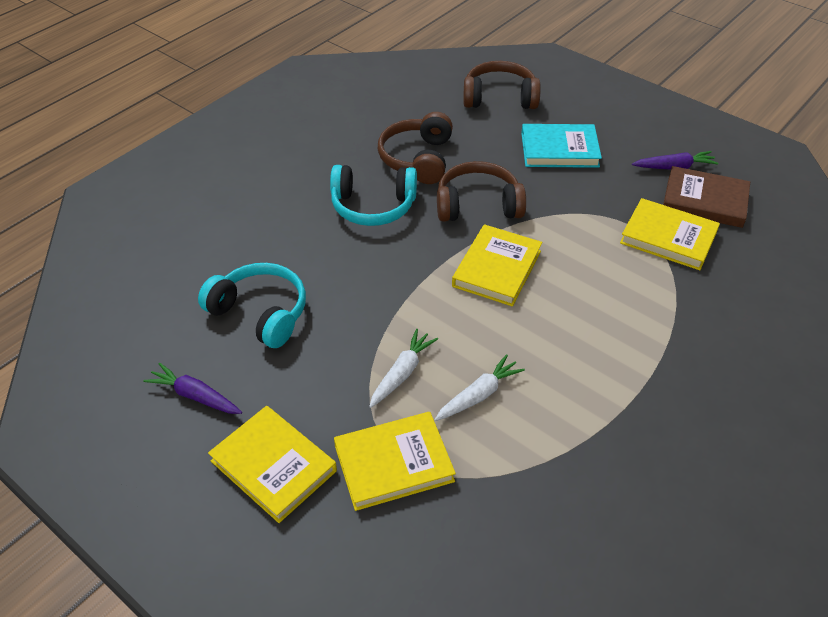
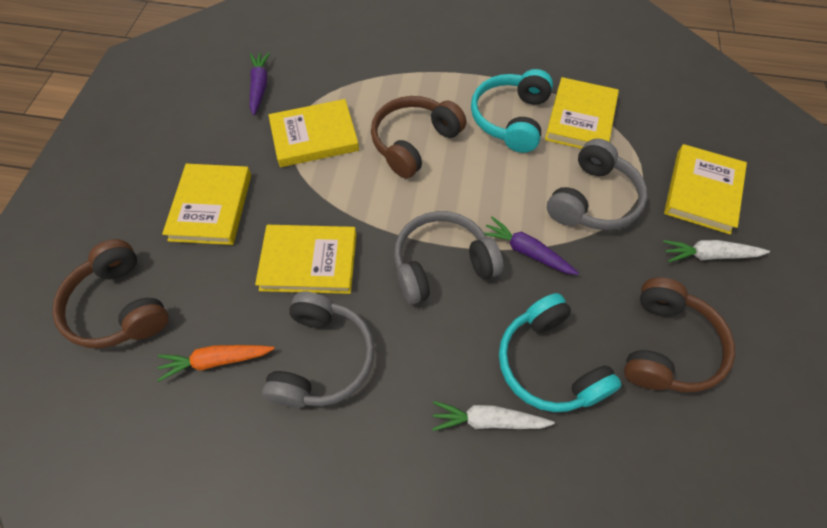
brown book: 1 -> 0
grey headphones: 0 -> 3
orange carrot: 0 -> 1
turquoise book: 1 -> 0
yellow book: 4 -> 5

